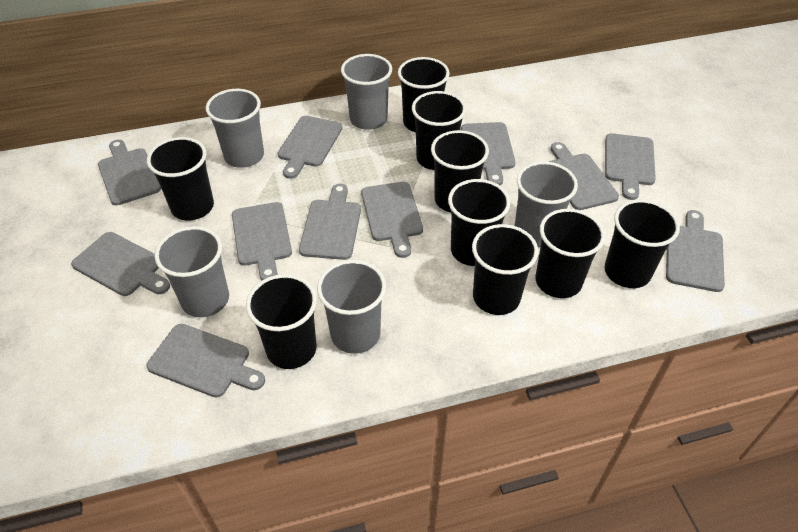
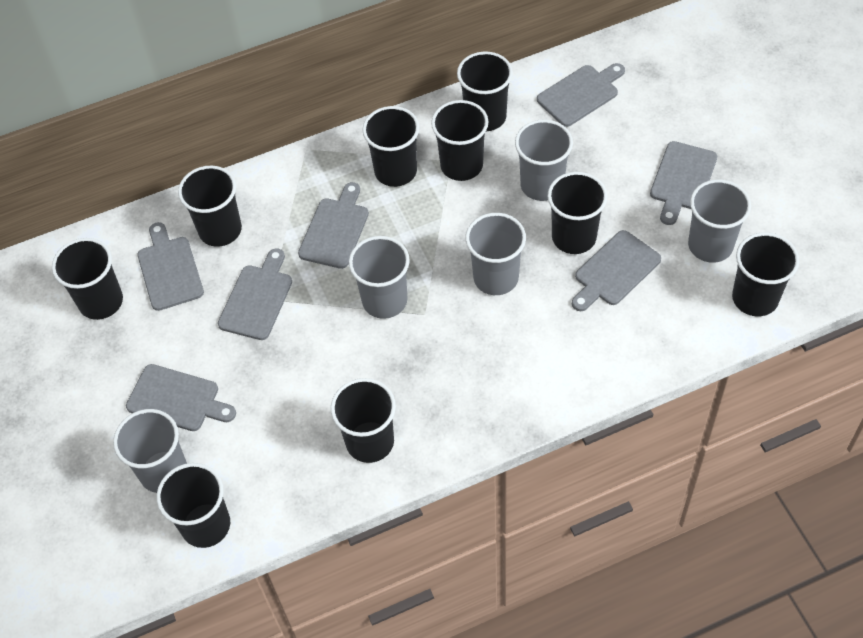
grey cutting board: 11 -> 7

